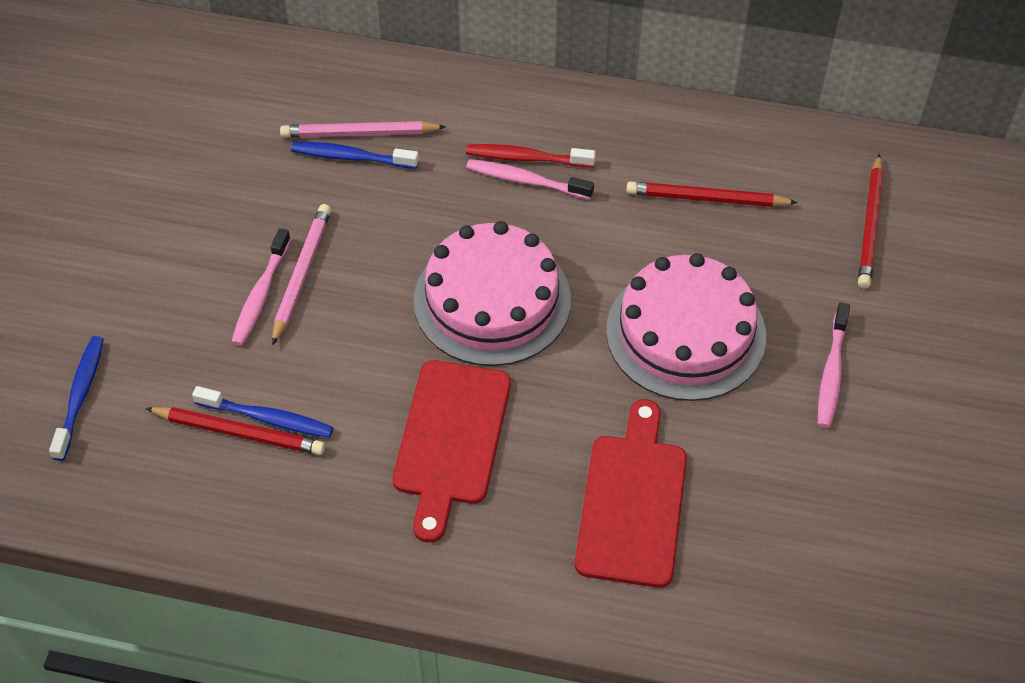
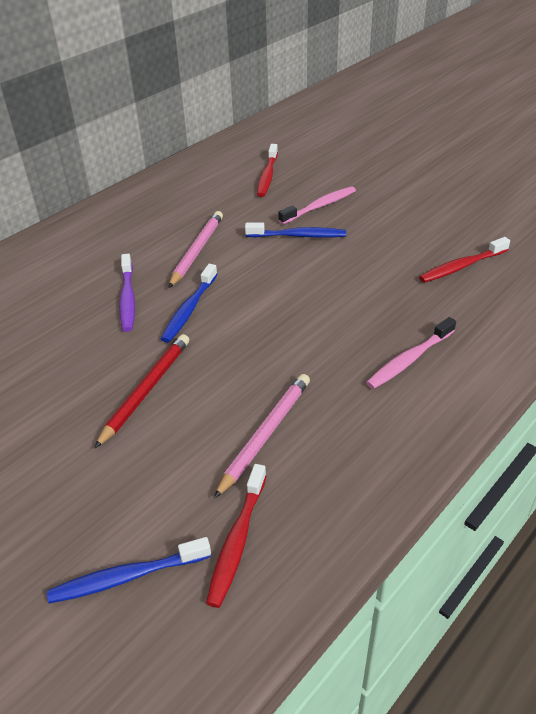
pink cake: 2 -> 0
pink toothbrush: 3 -> 2
purple toothbrush: 0 -> 1
red cutting board: 2 -> 0
red pencil: 3 -> 1
red toothbrush: 1 -> 3

